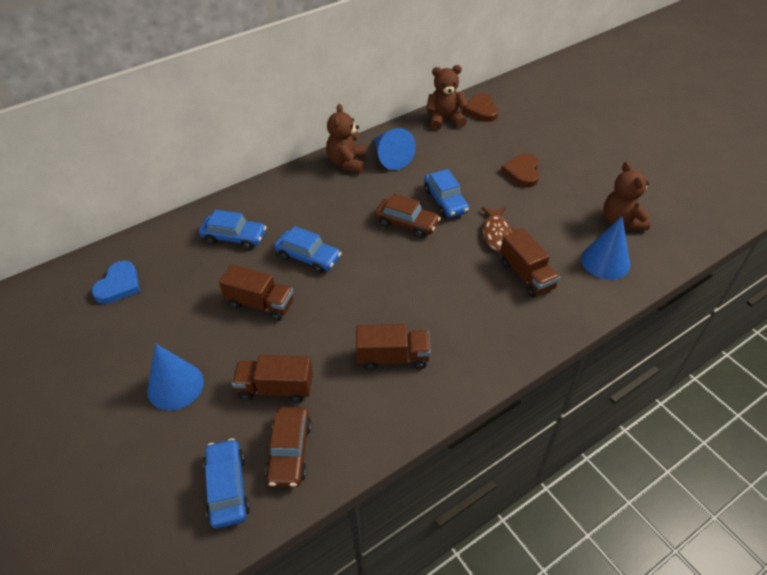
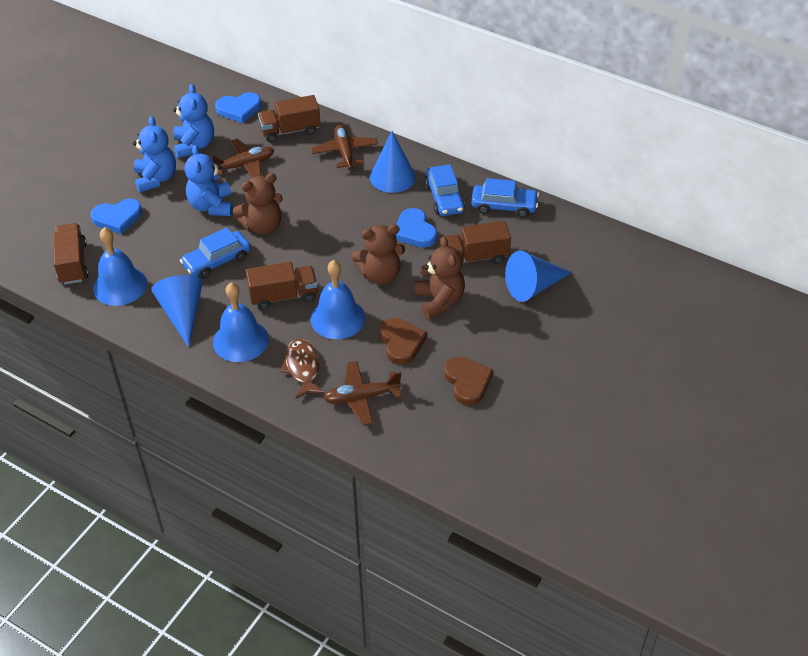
blue bell: 0 -> 3
blue car: 4 -> 3
blue heart: 1 -> 3
blue teddy bear: 0 -> 3
brown car: 2 -> 0
brown plane: 0 -> 3

